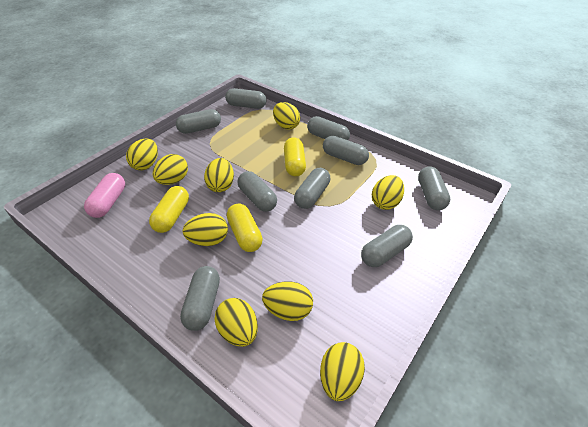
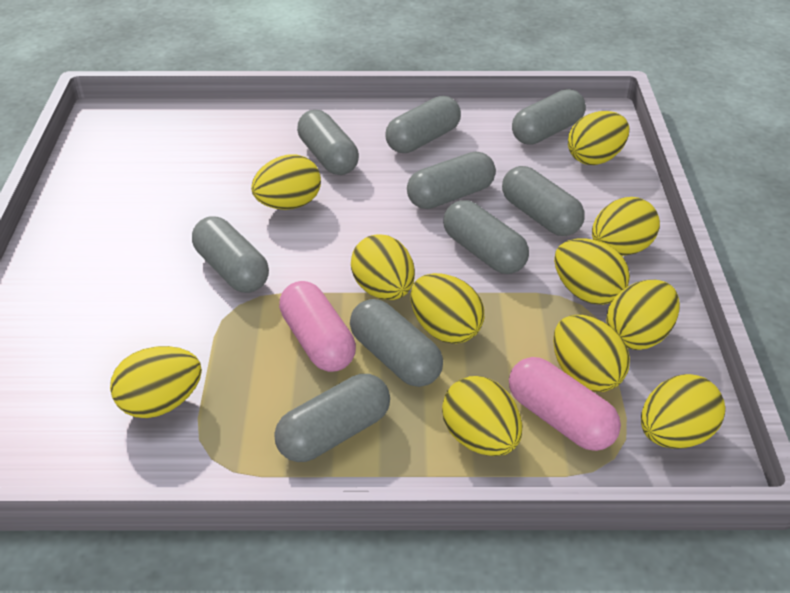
pink capsule: 1 -> 2
yellow capsule: 3 -> 0
yellow egg: 9 -> 11

